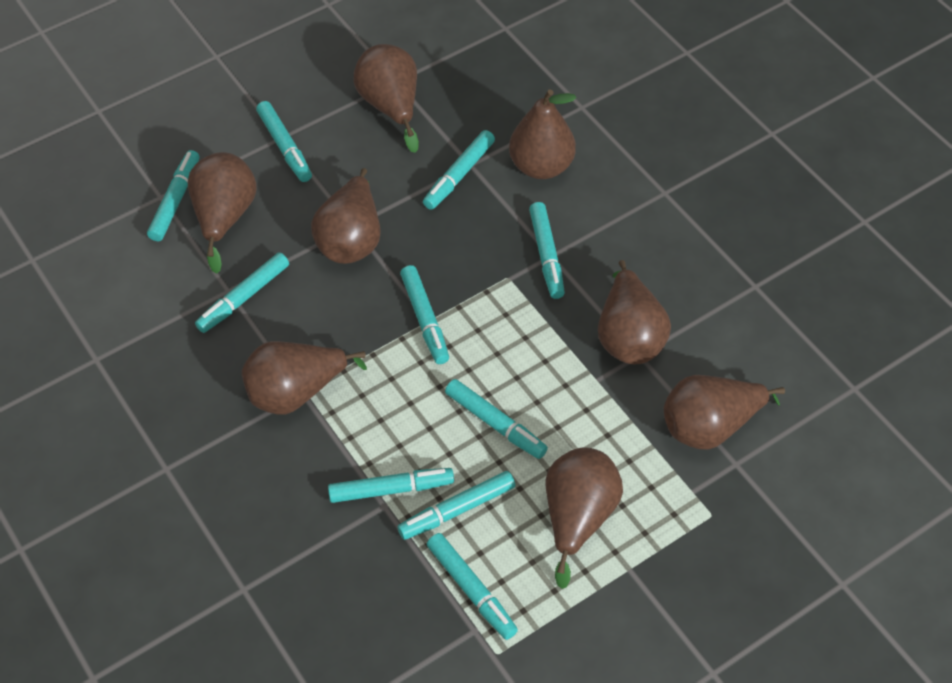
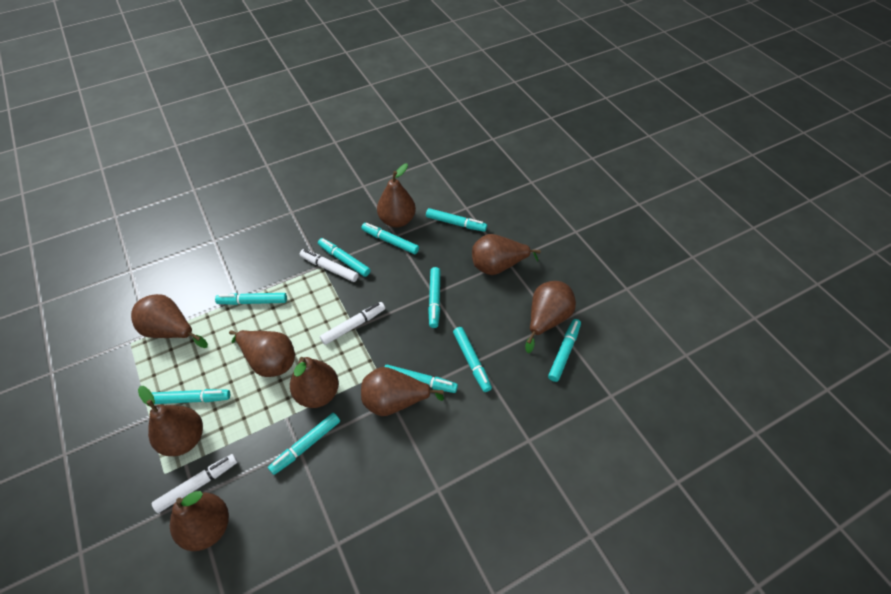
brown pear: 8 -> 9
white marker: 0 -> 3

